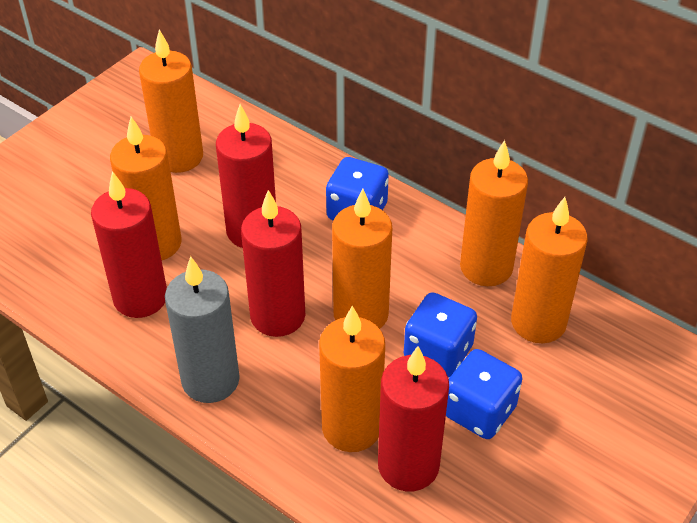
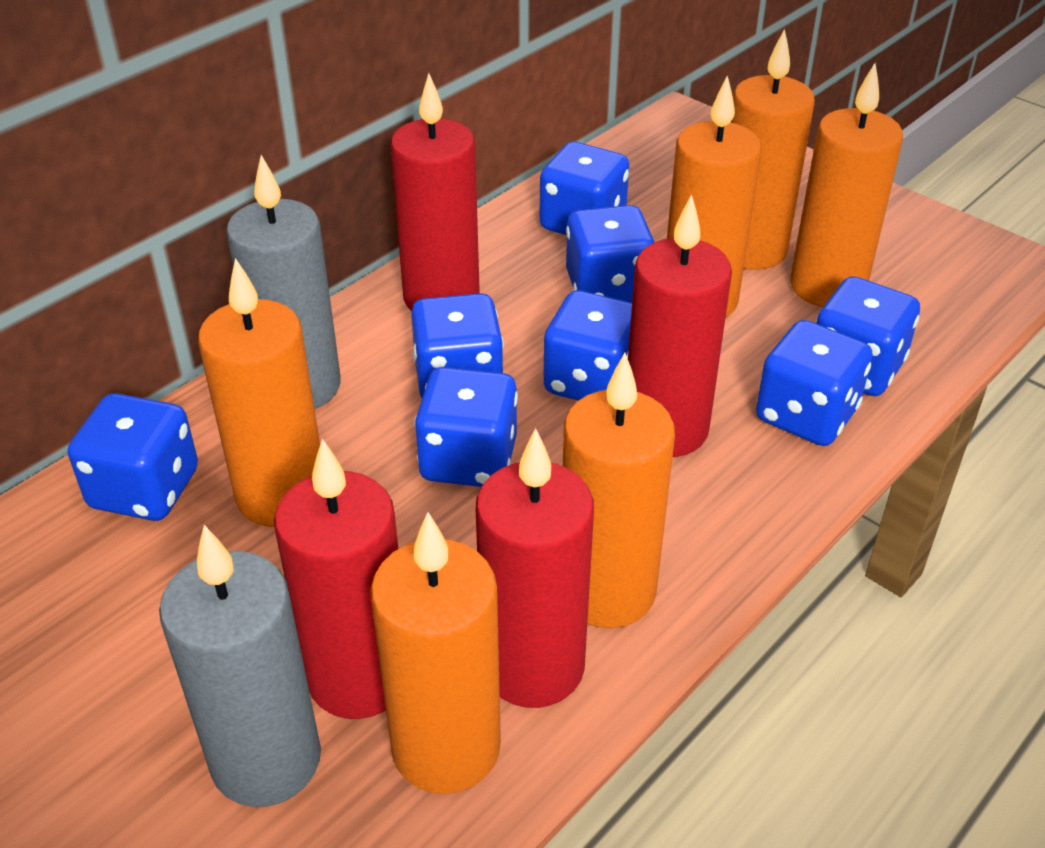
blue dice: 3 -> 8
grey candle: 1 -> 2

